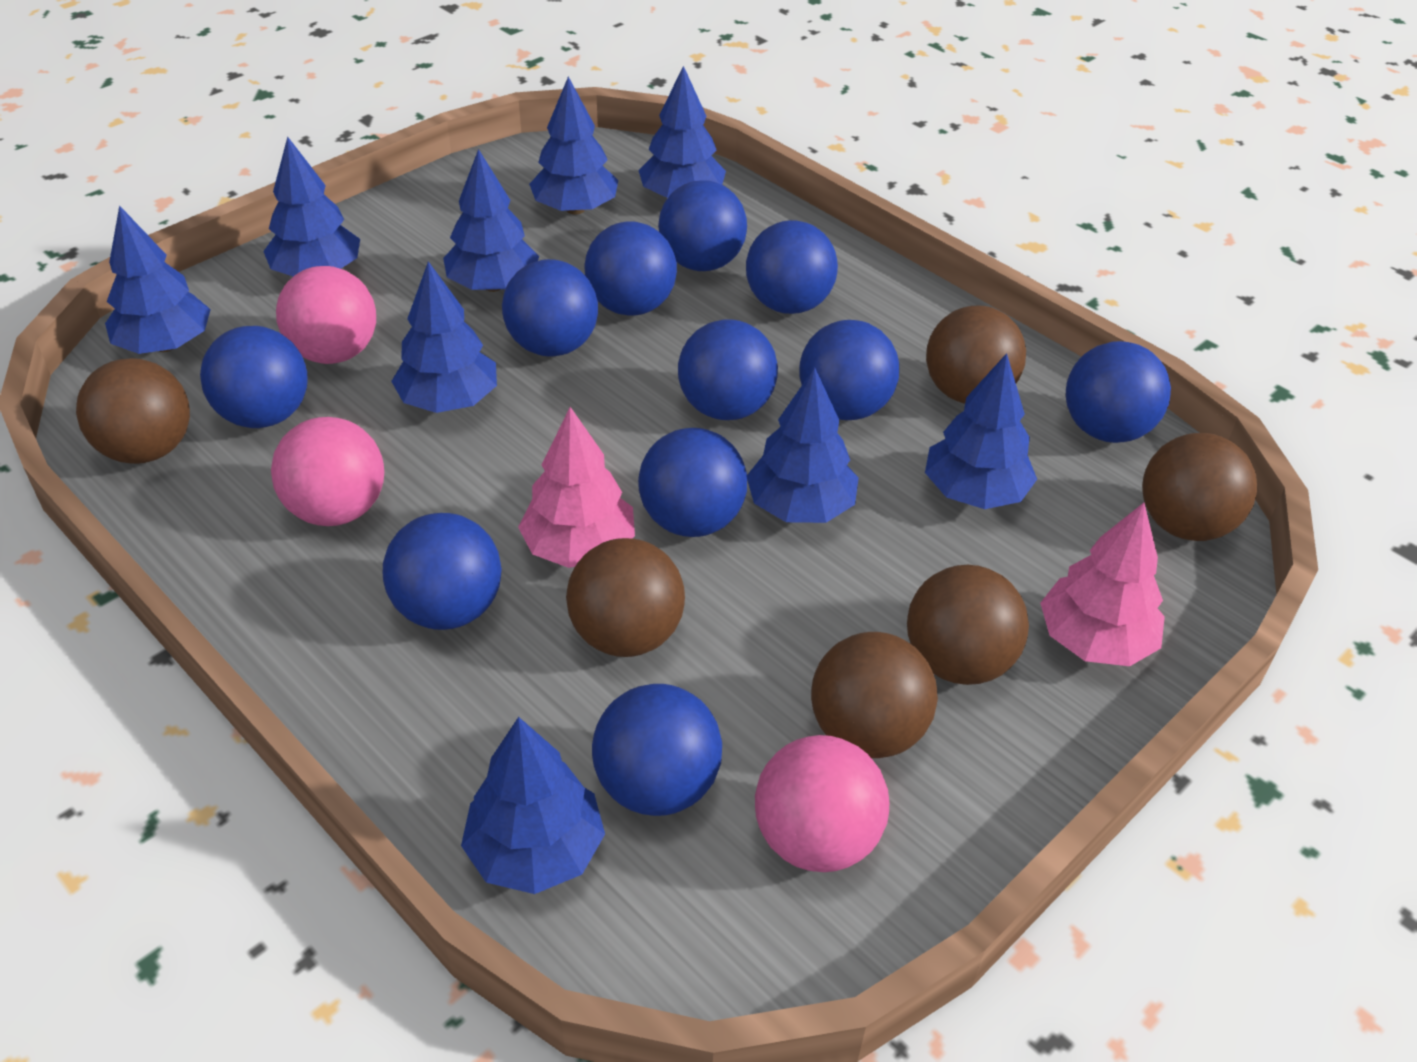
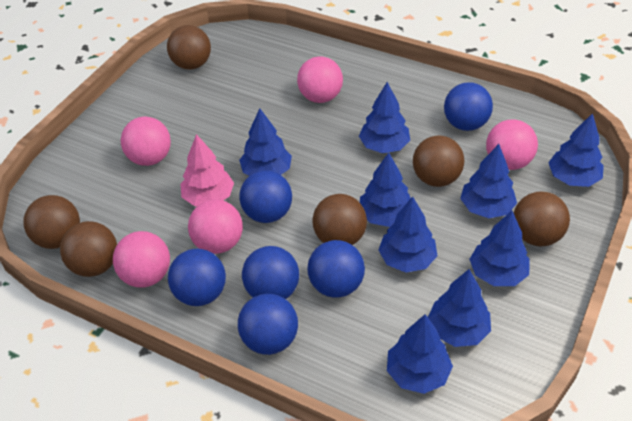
blue ball: 11 -> 6
pink ball: 3 -> 5
pink tree: 2 -> 1

